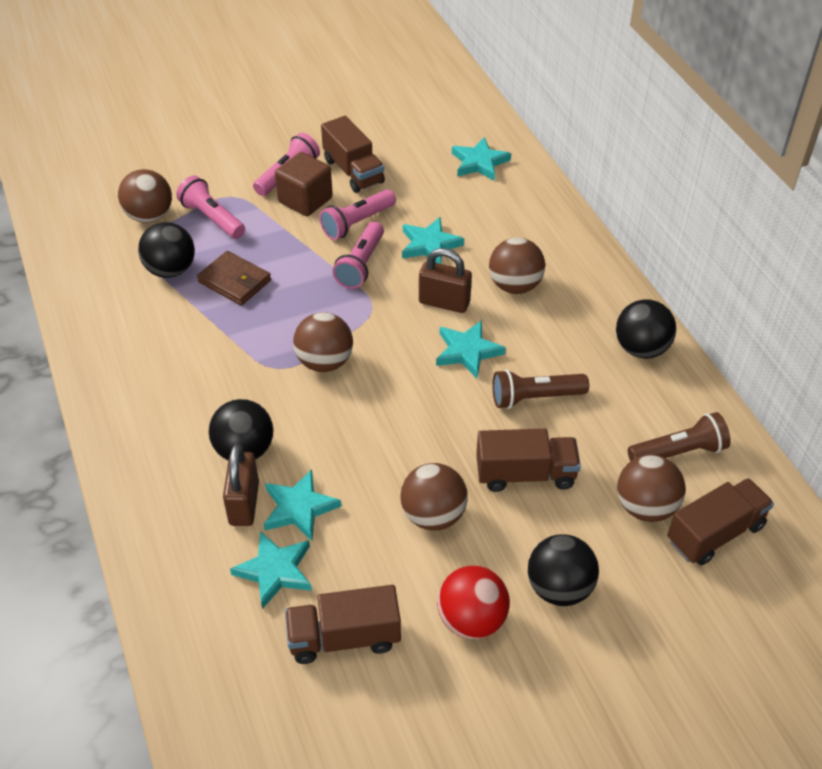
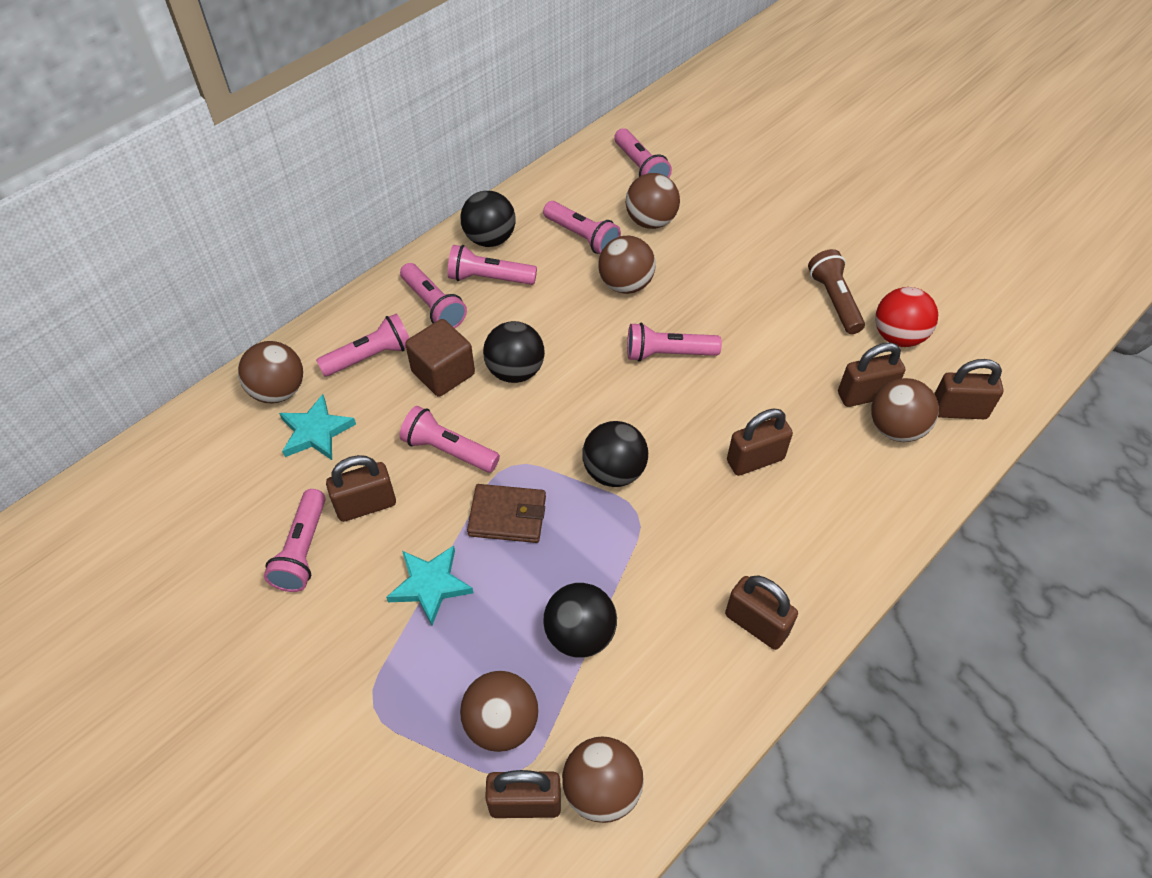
brown ball: 5 -> 6
brown flashlight: 2 -> 1
brown padlock: 2 -> 6
brown truck: 4 -> 0
pink flashlight: 4 -> 8
turquoise star: 5 -> 2

